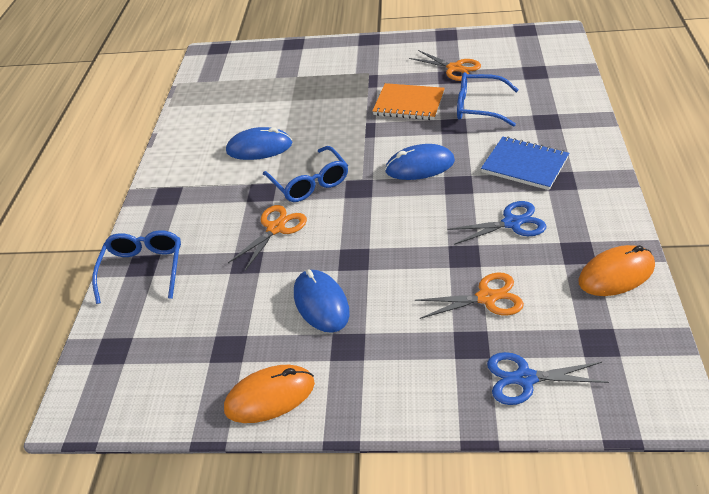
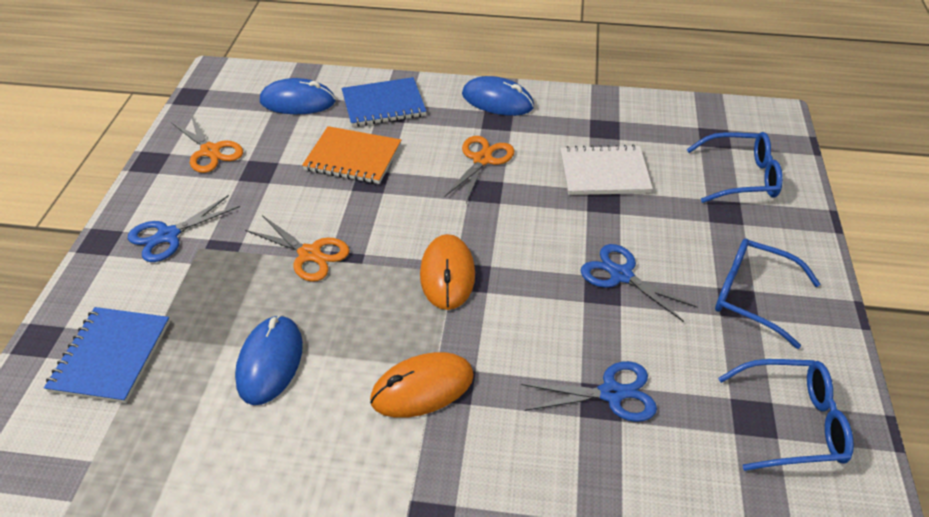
blue notebook: 1 -> 2
blue scissors: 2 -> 3
white notebook: 0 -> 1

